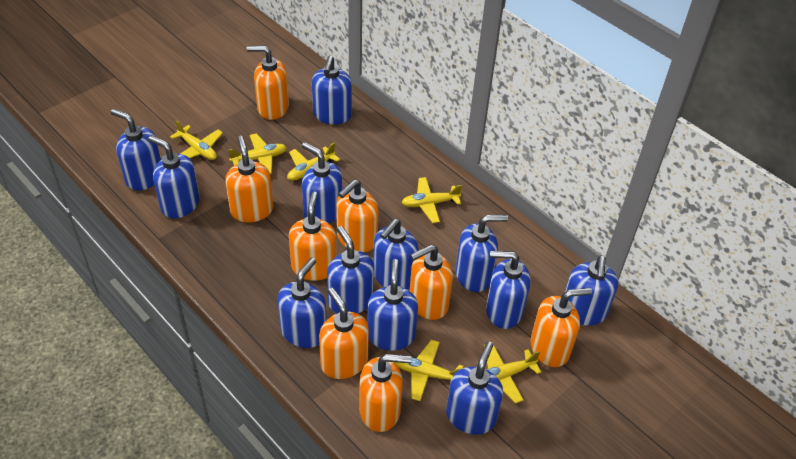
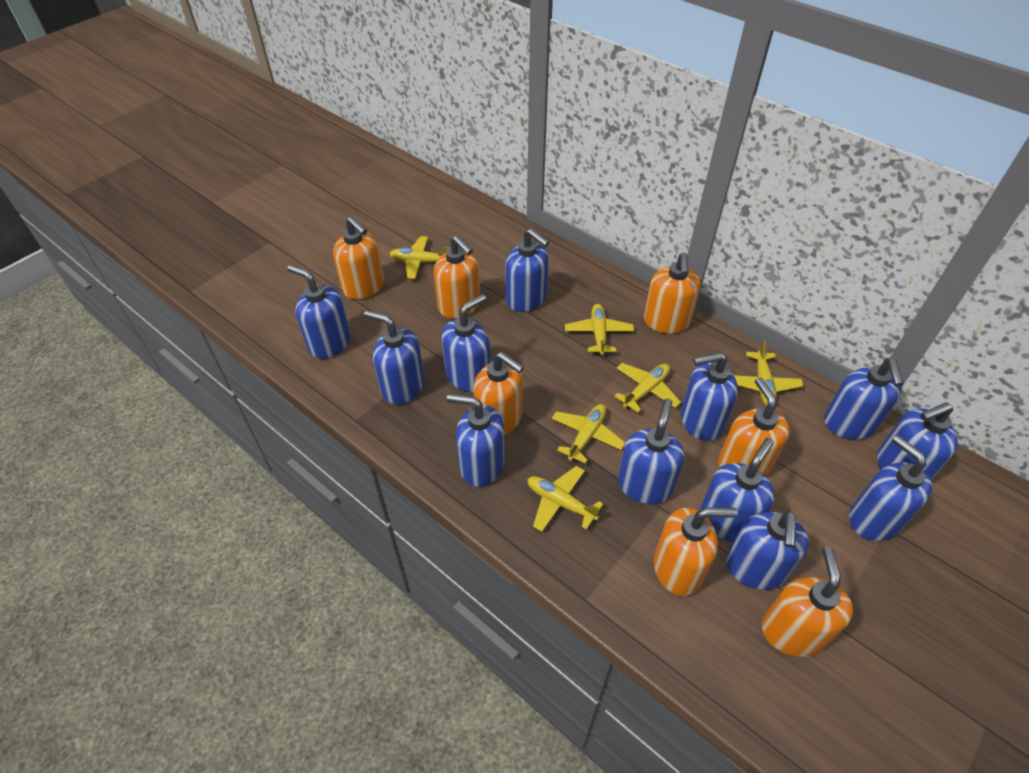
orange soap dispenser: 8 -> 7

